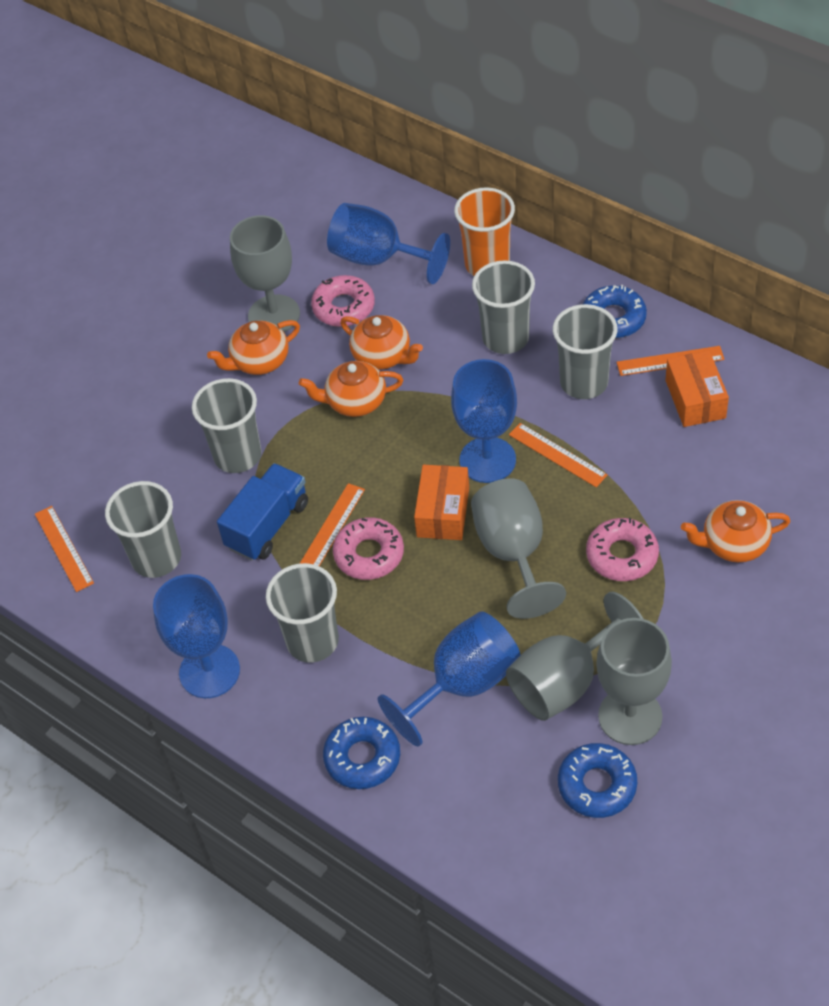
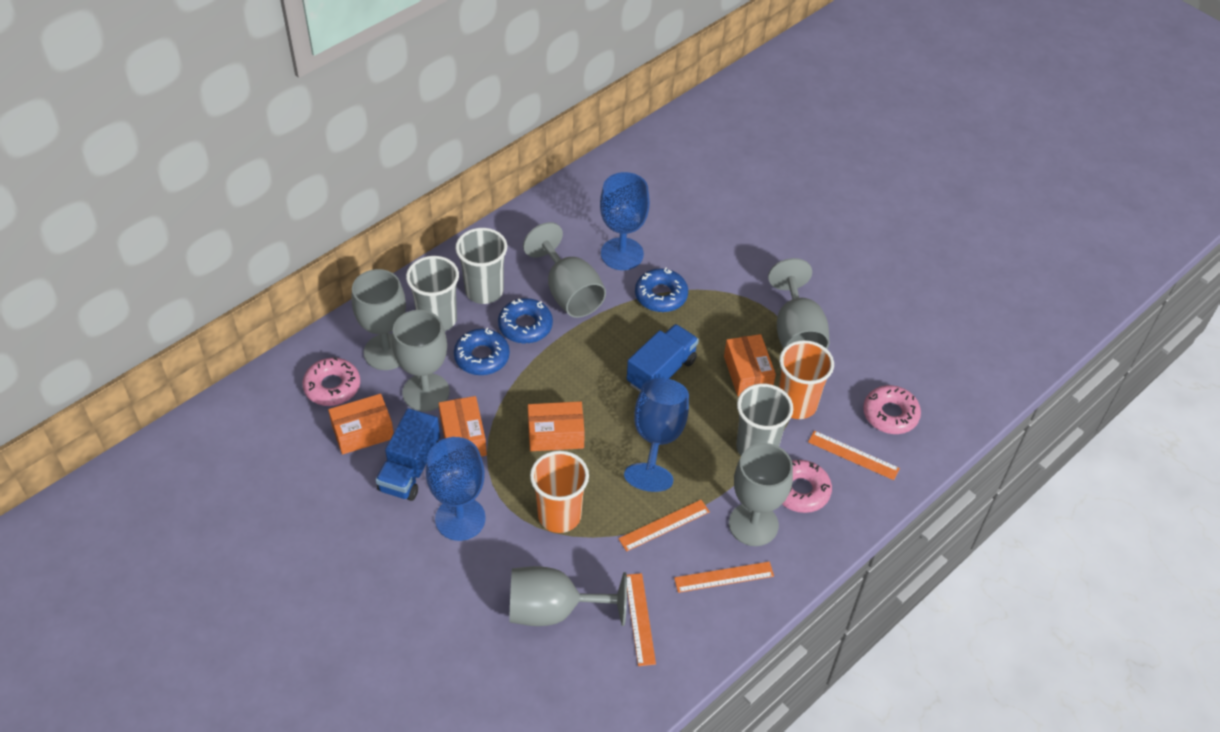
blue goblet: 4 -> 3
blue truck: 1 -> 2
grey cup: 5 -> 3
grey goblet: 4 -> 6
orange box: 2 -> 4
orange cup: 1 -> 2
orange teapot: 4 -> 0

